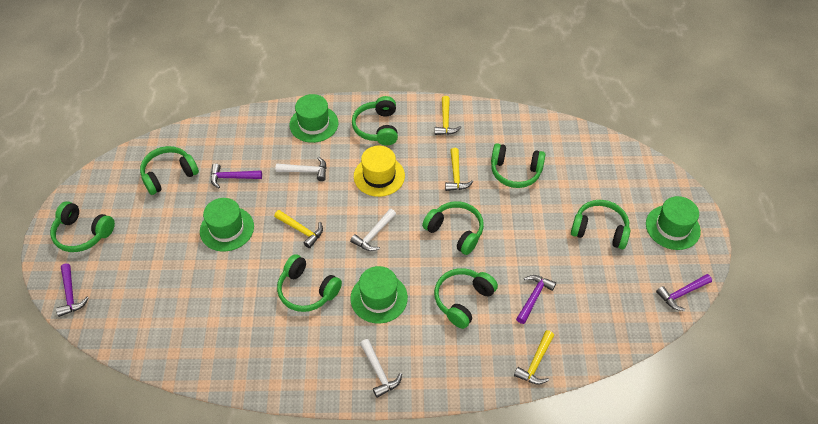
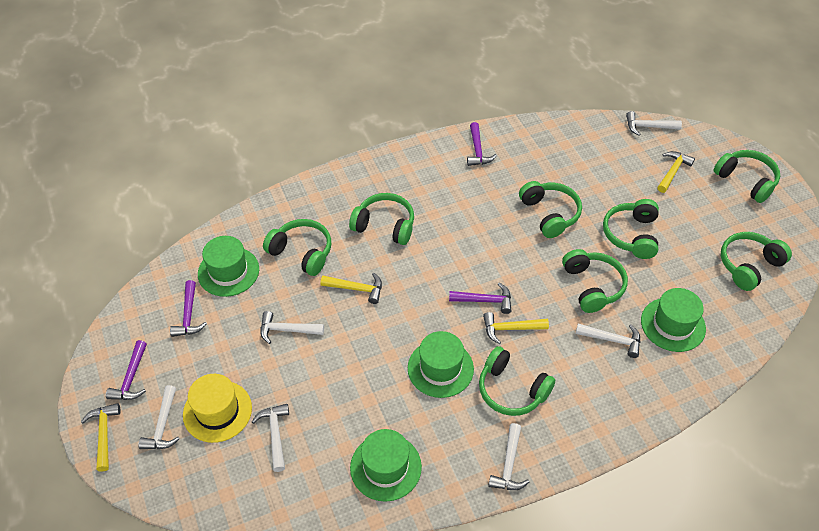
white hammer: 3 -> 6

